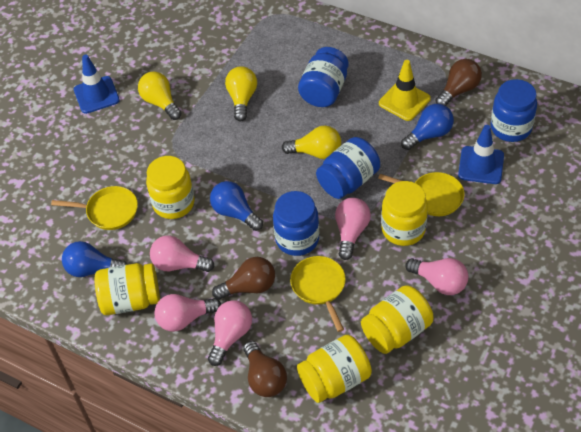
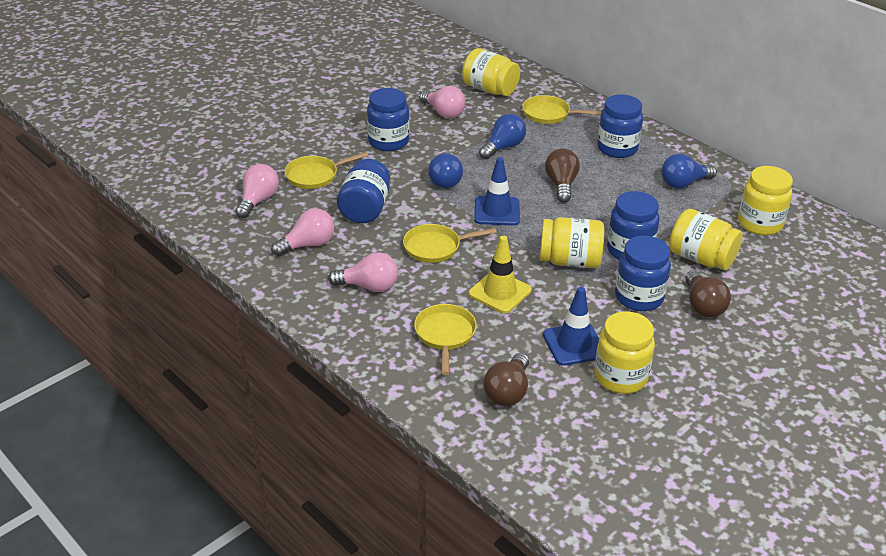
blue jar: 4 -> 5
pink light bulb: 5 -> 4
yellow light bulb: 3 -> 0
yellow pan: 3 -> 4

